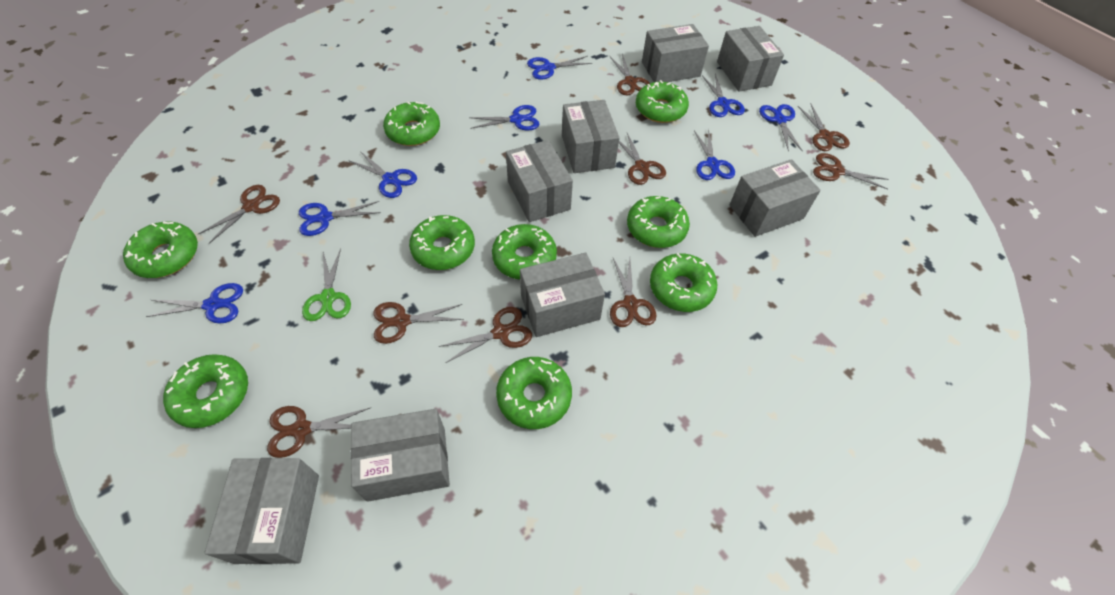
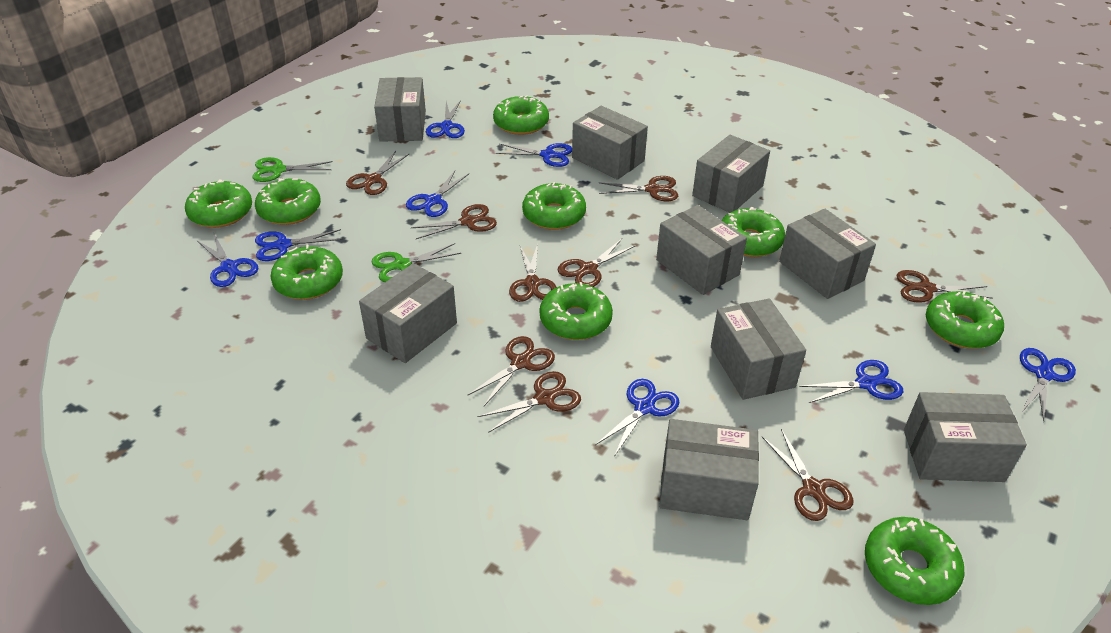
green scissors: 1 -> 2
grey box: 8 -> 9

